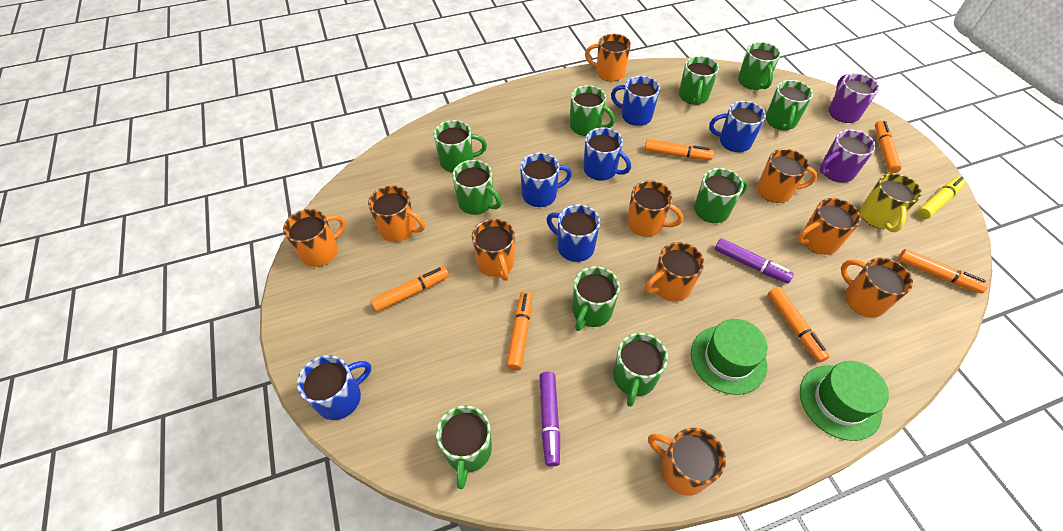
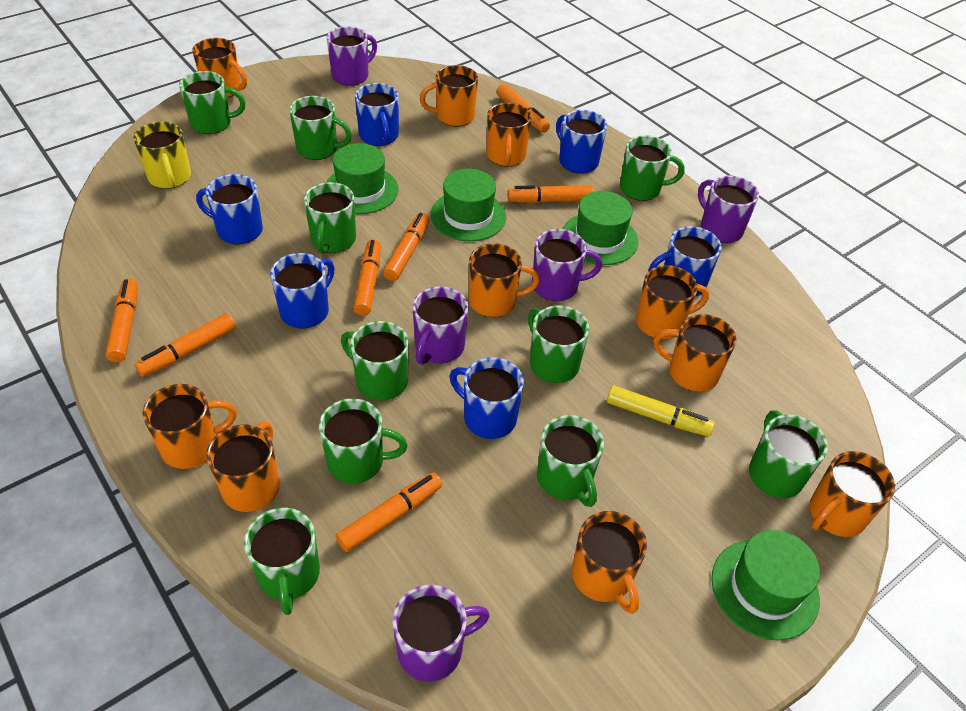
green hat: 2 -> 4
orange marker: 6 -> 7
purple marker: 2 -> 0
purple mug: 2 -> 5

